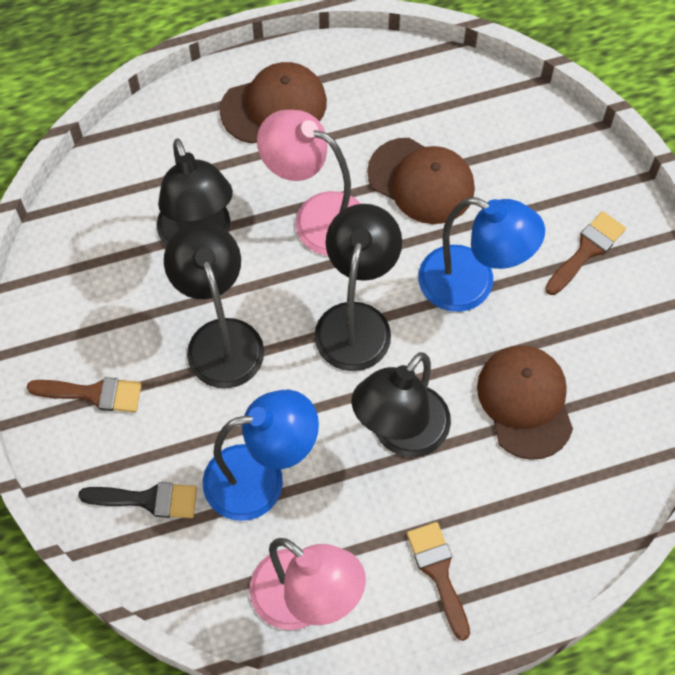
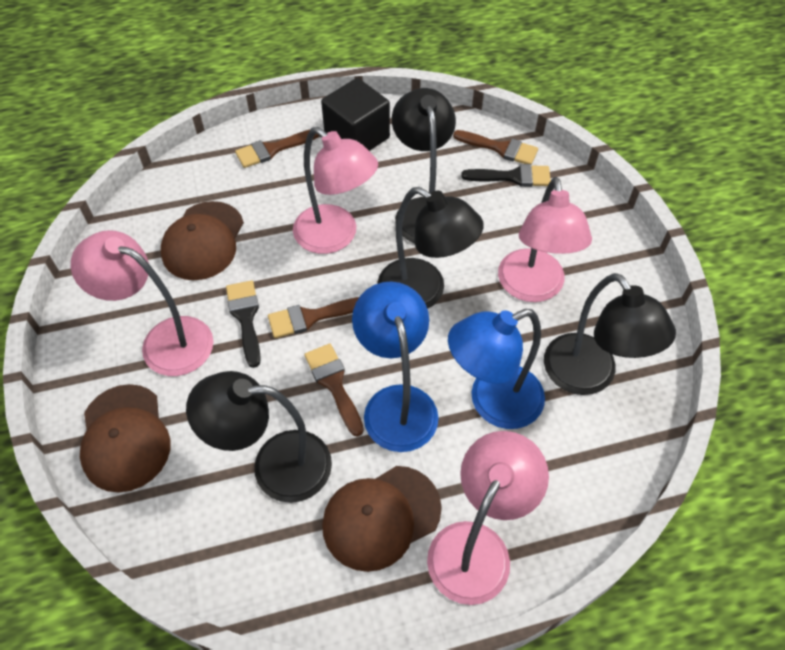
black brush: 1 -> 2
black cube: 0 -> 1
brown brush: 3 -> 4
pink lamp: 2 -> 4

